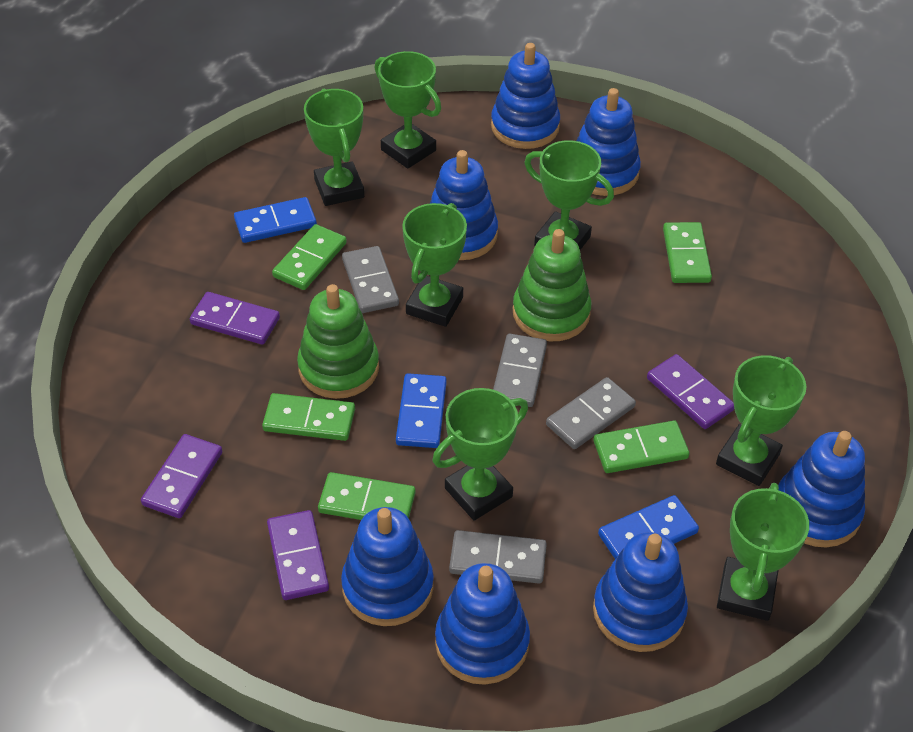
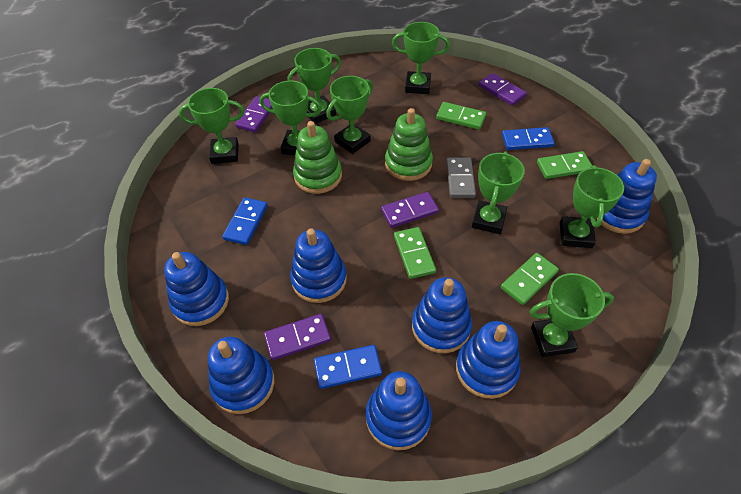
green domino: 5 -> 4
green trophy: 7 -> 8
grey domino: 4 -> 1

